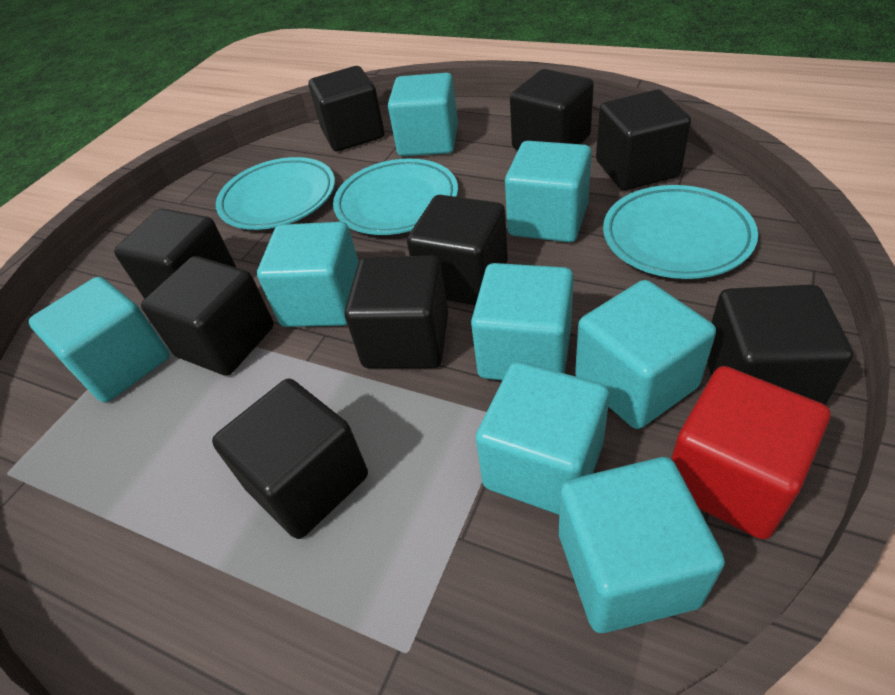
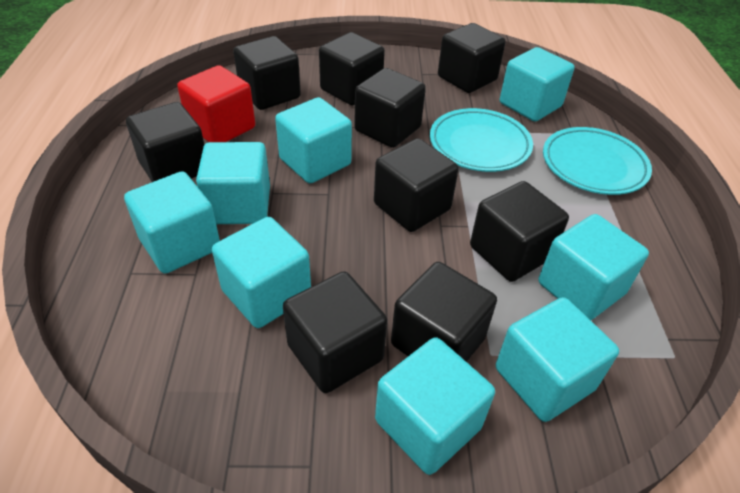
turquoise plate: 3 -> 2

